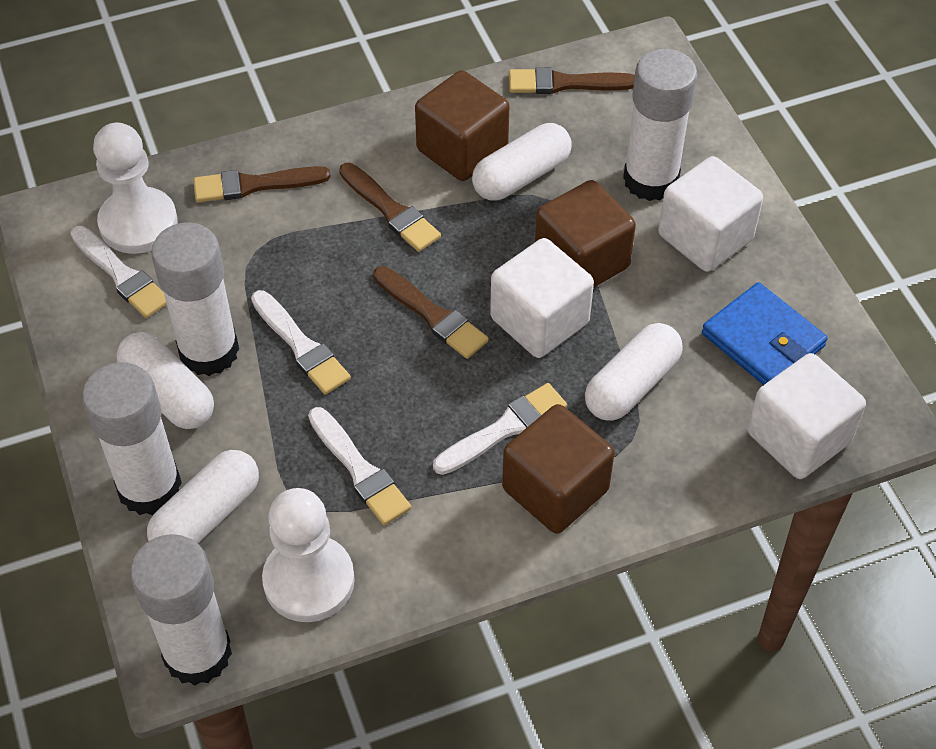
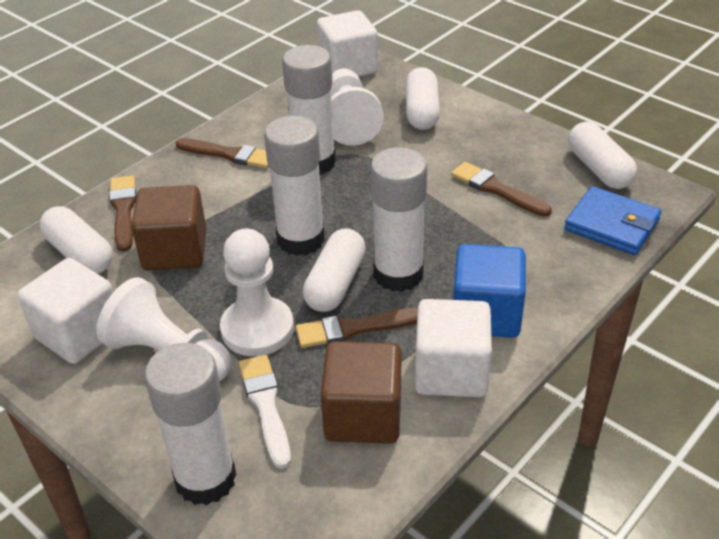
blue cube: 0 -> 1
brown cube: 3 -> 2
white brush: 4 -> 1
white pawn: 2 -> 3

